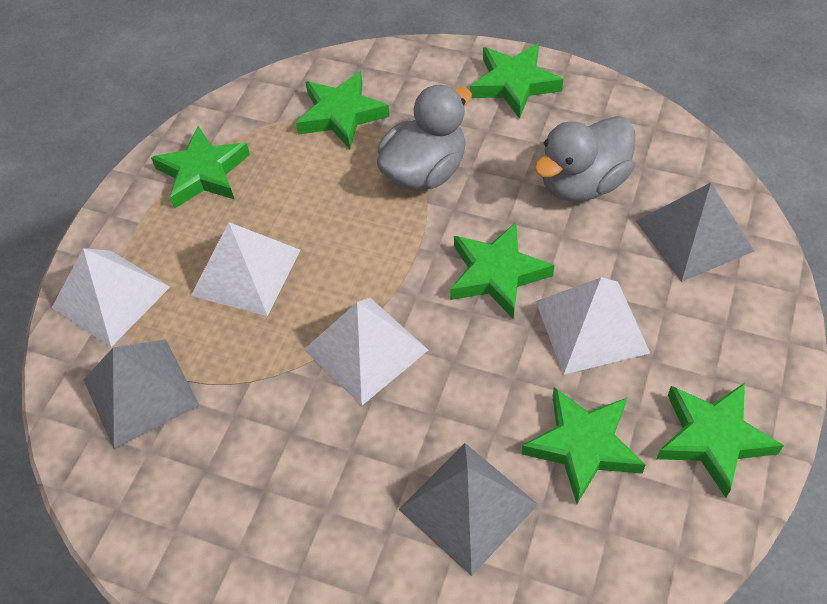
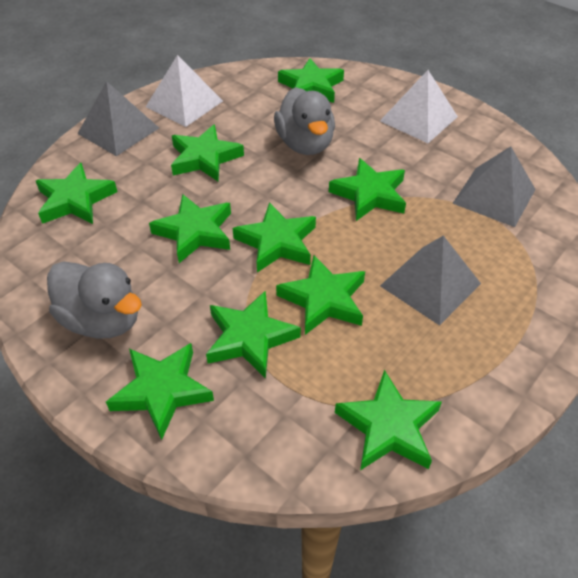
green star: 6 -> 10
white pyramid: 4 -> 2

